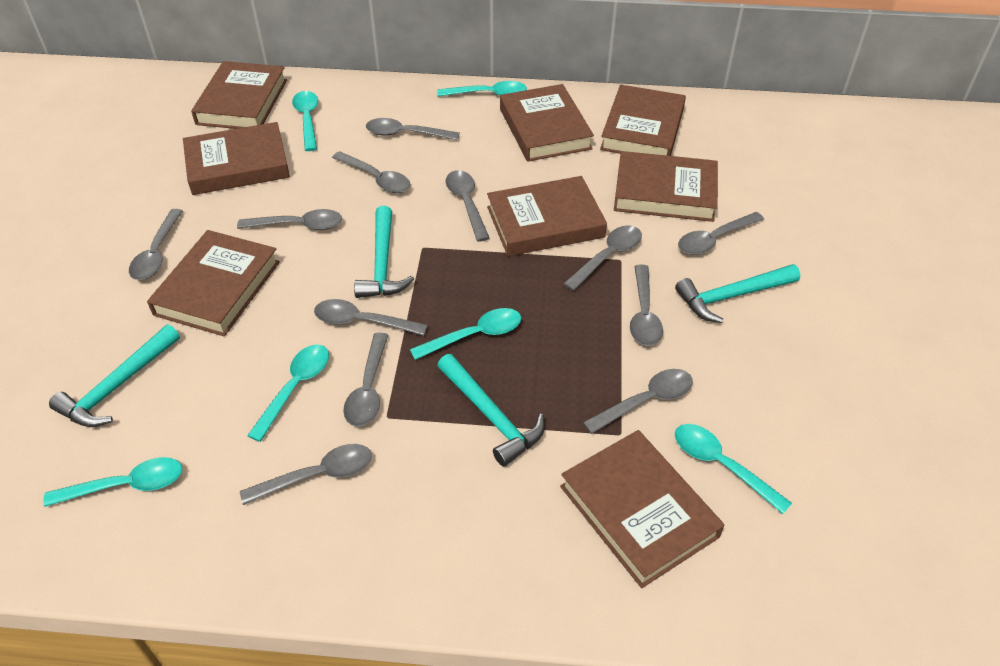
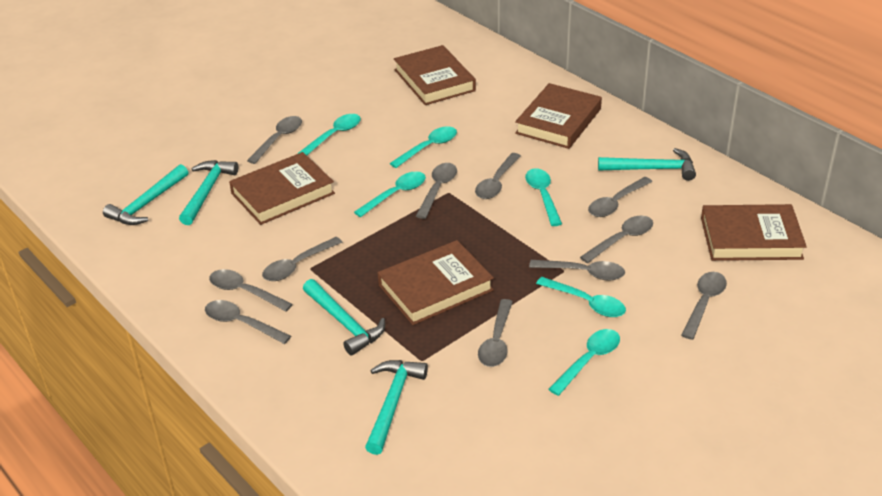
brown book: 8 -> 5
grey spoon: 12 -> 11
turquoise hammer: 4 -> 5

